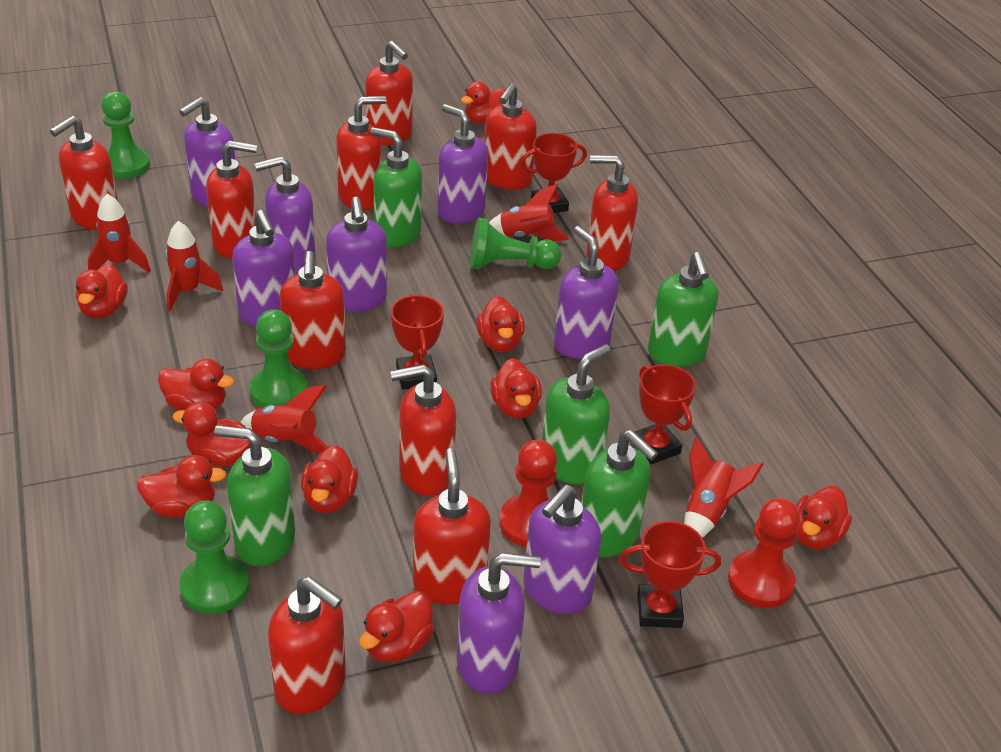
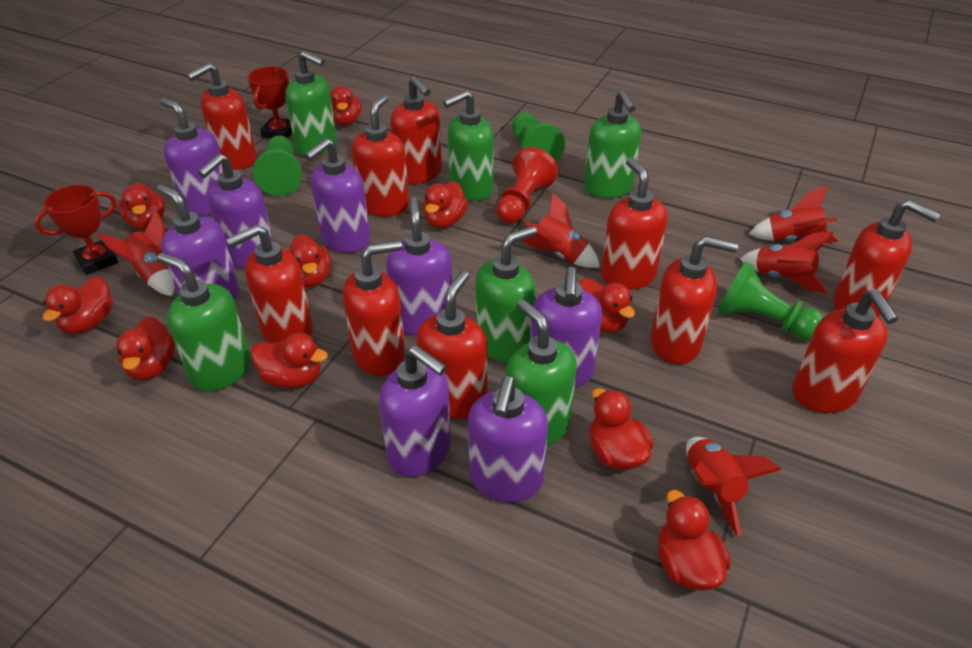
green pawn: 4 -> 3
green soap dispenser: 5 -> 6
red pawn: 2 -> 1
red trophy: 4 -> 2

